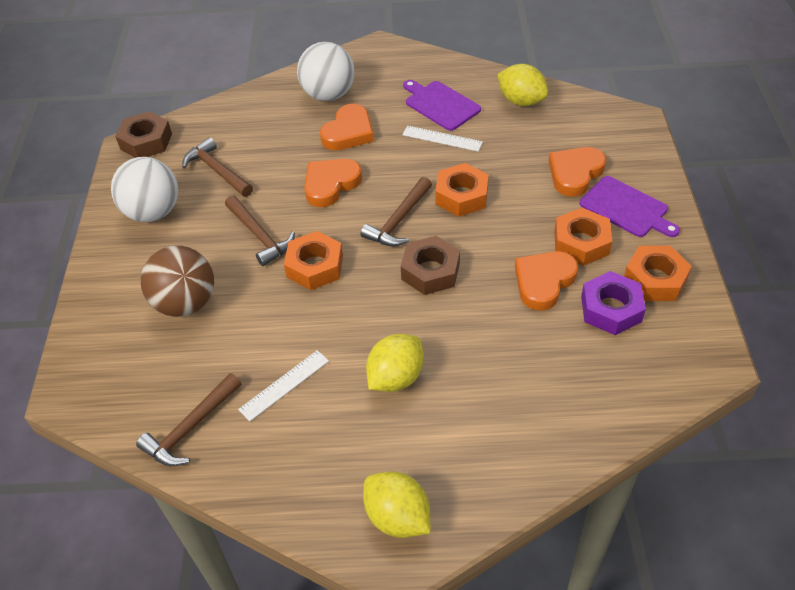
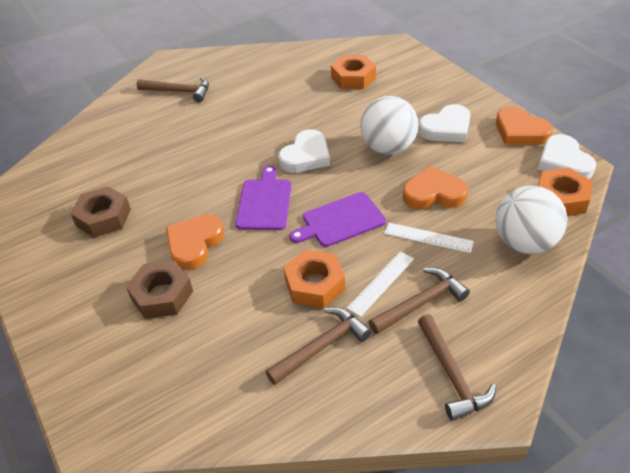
brown ball: 1 -> 0
orange heart: 4 -> 3
orange nut: 4 -> 3
purple nut: 1 -> 0
white heart: 0 -> 3
yellow lemon: 3 -> 0

